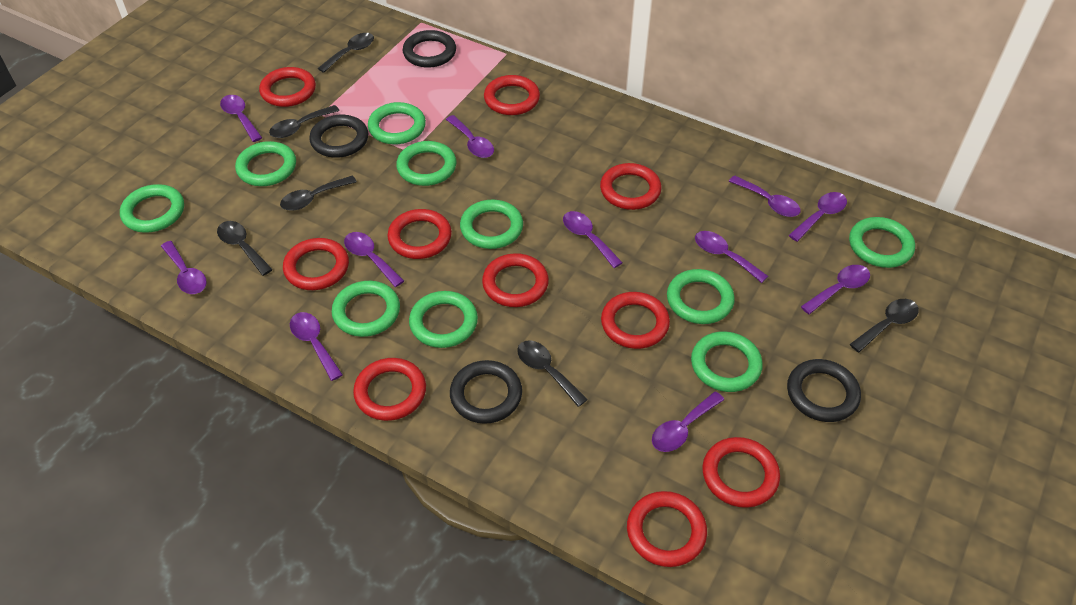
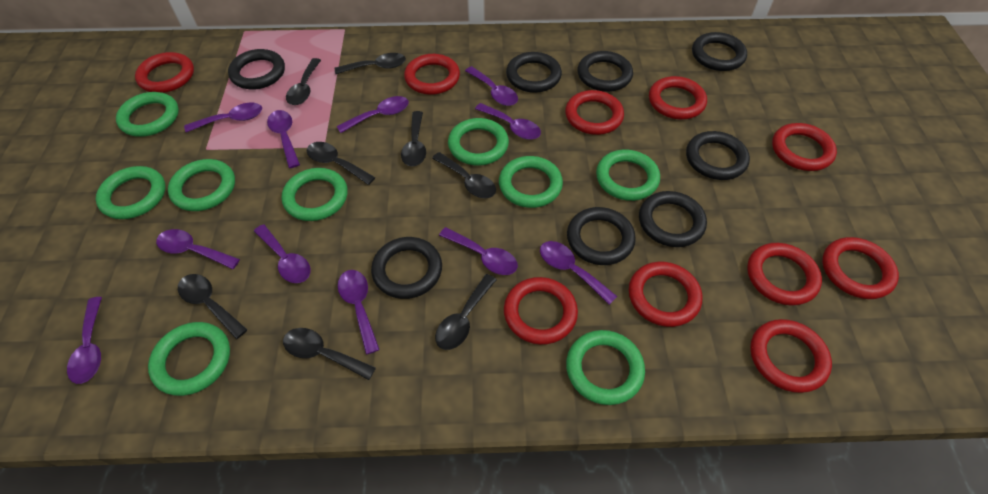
black ring: 4 -> 8
black spoon: 6 -> 8
green ring: 10 -> 9

